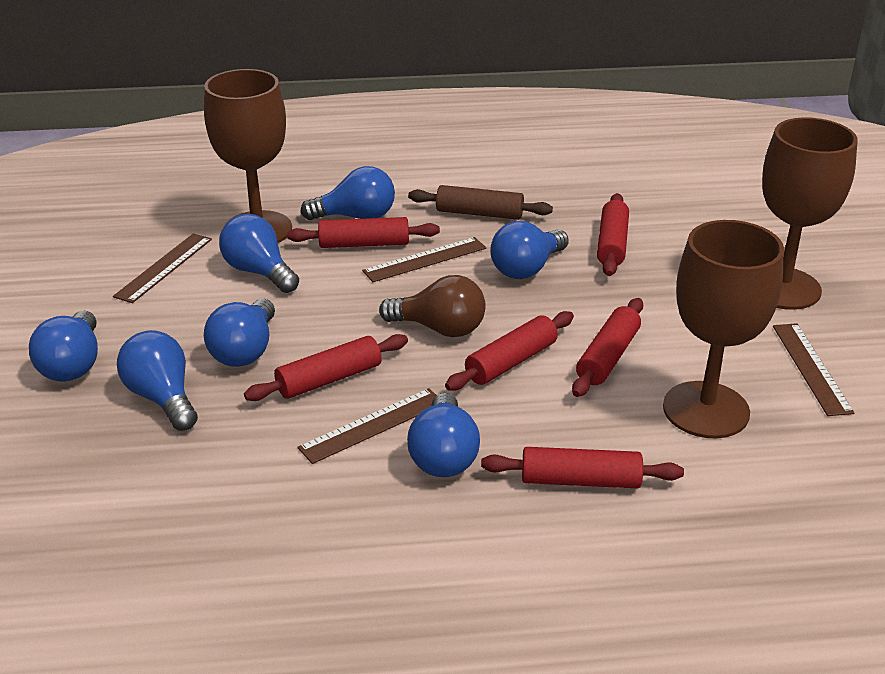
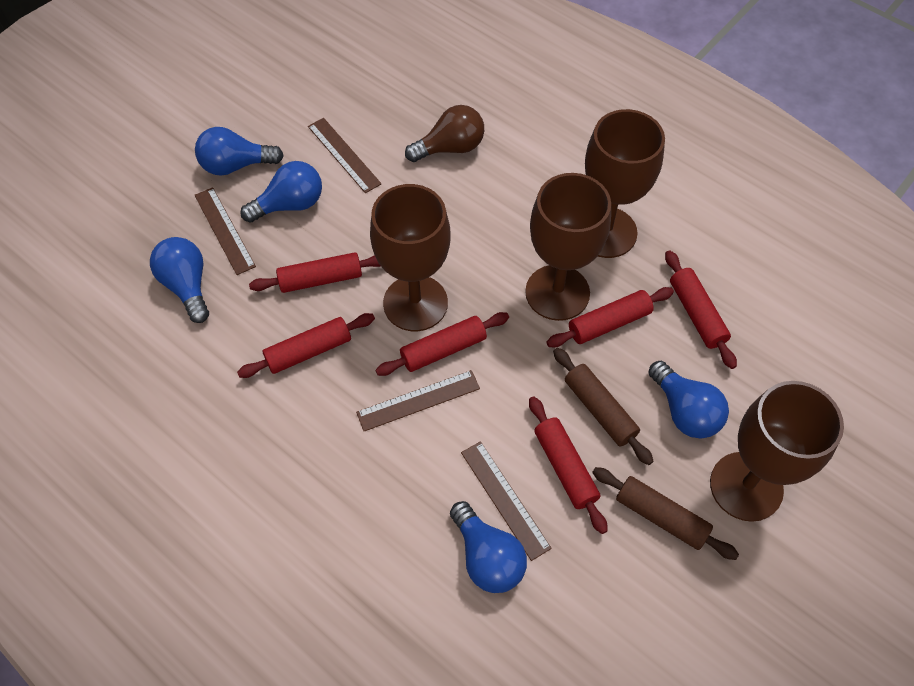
blue light bulb: 7 -> 5
brown goblet: 3 -> 4
brown rolling pin: 1 -> 2

